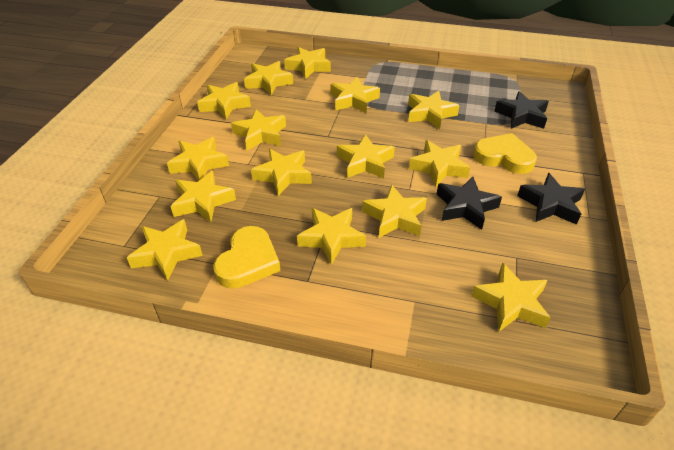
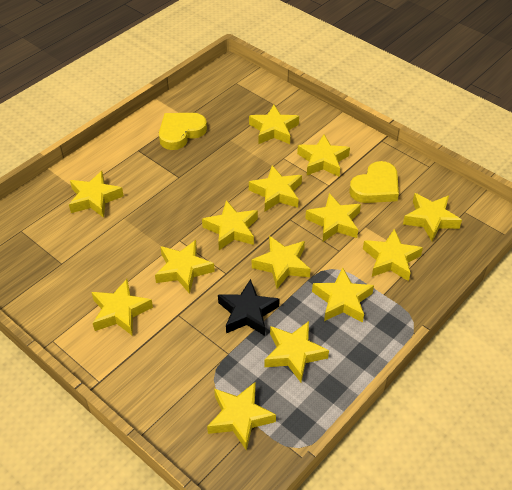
black star: 3 -> 1
yellow star: 15 -> 14

